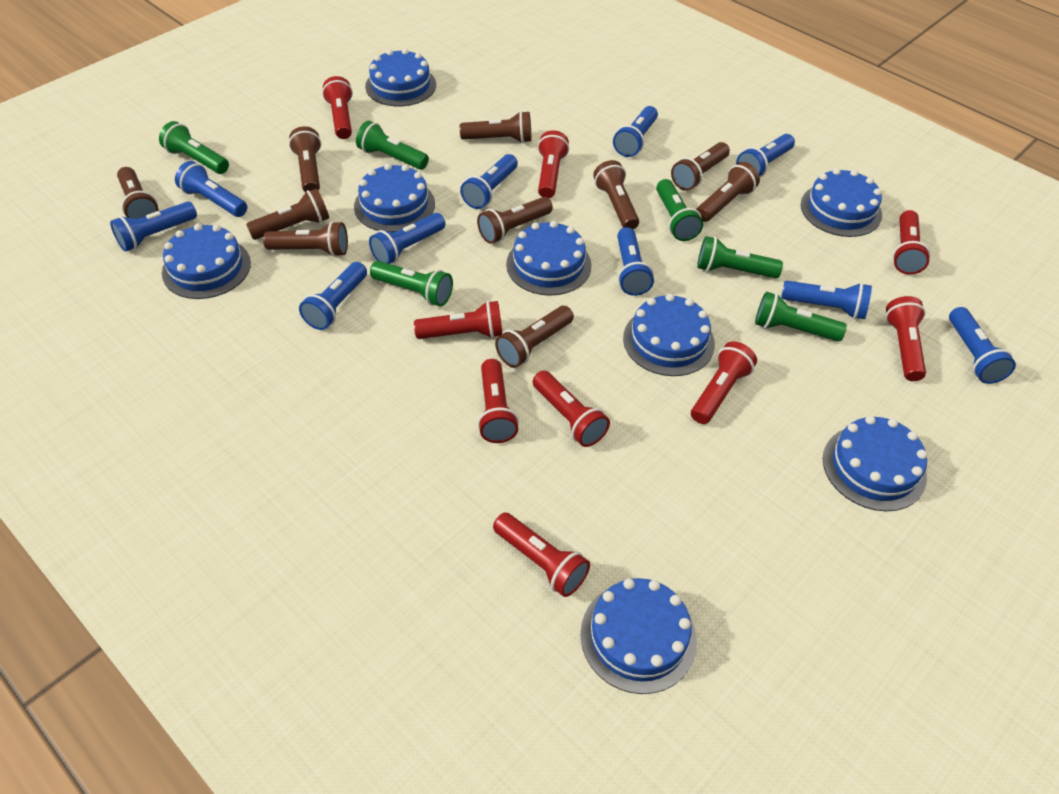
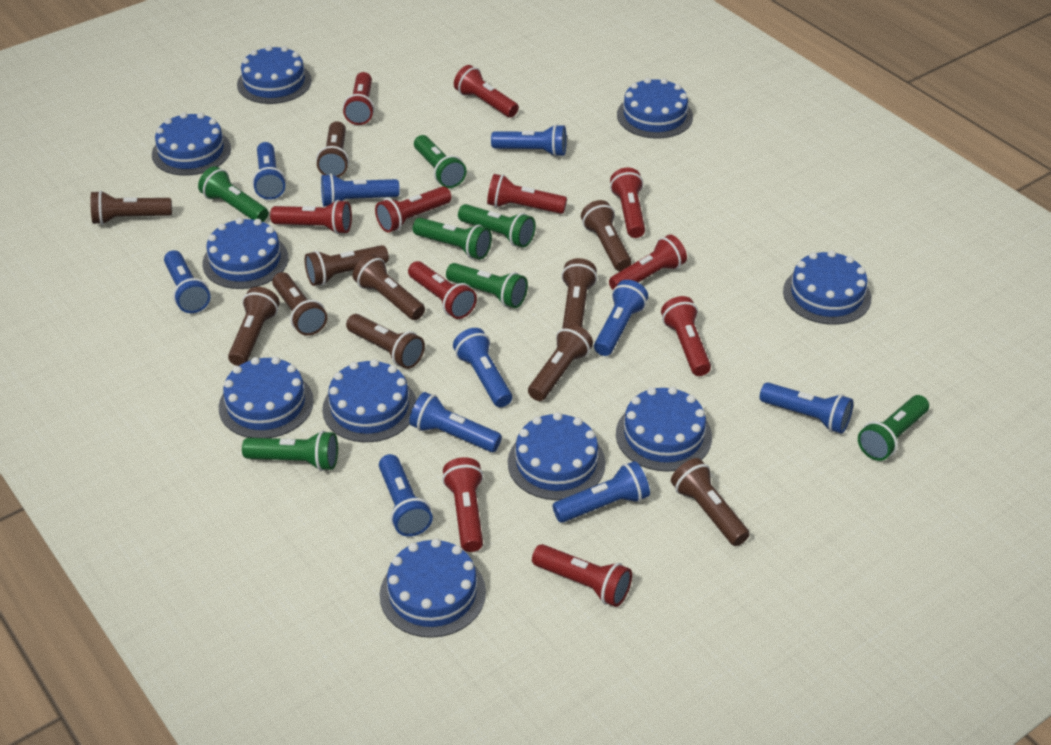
blue cake: 8 -> 10
brown flashlight: 10 -> 11
green flashlight: 6 -> 7
red flashlight: 9 -> 11

